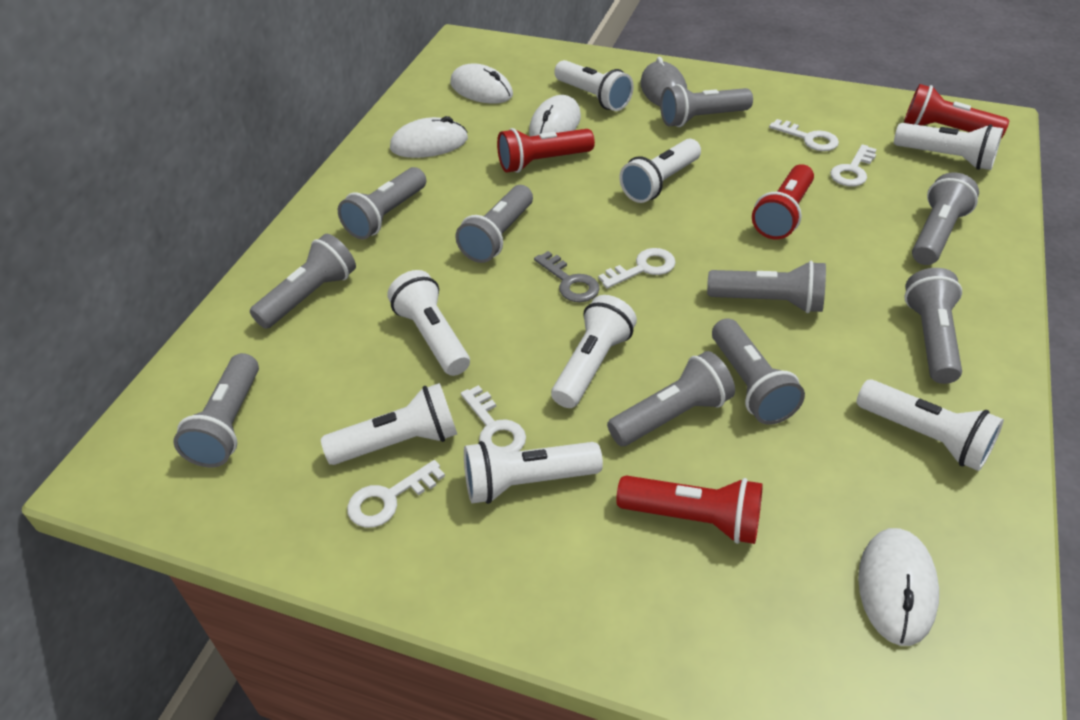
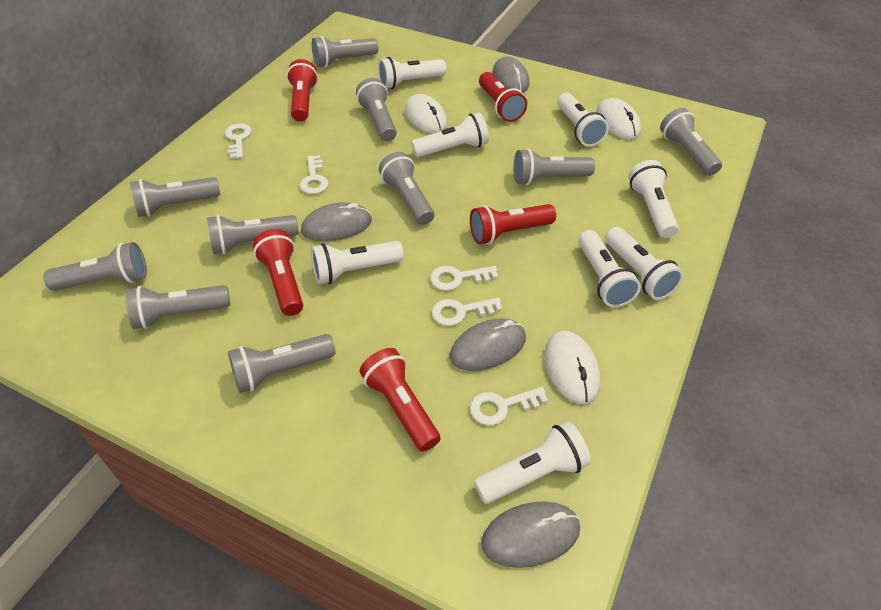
grey key: 1 -> 0
grey mouse: 1 -> 4
red flashlight: 4 -> 5
white mouse: 4 -> 3

